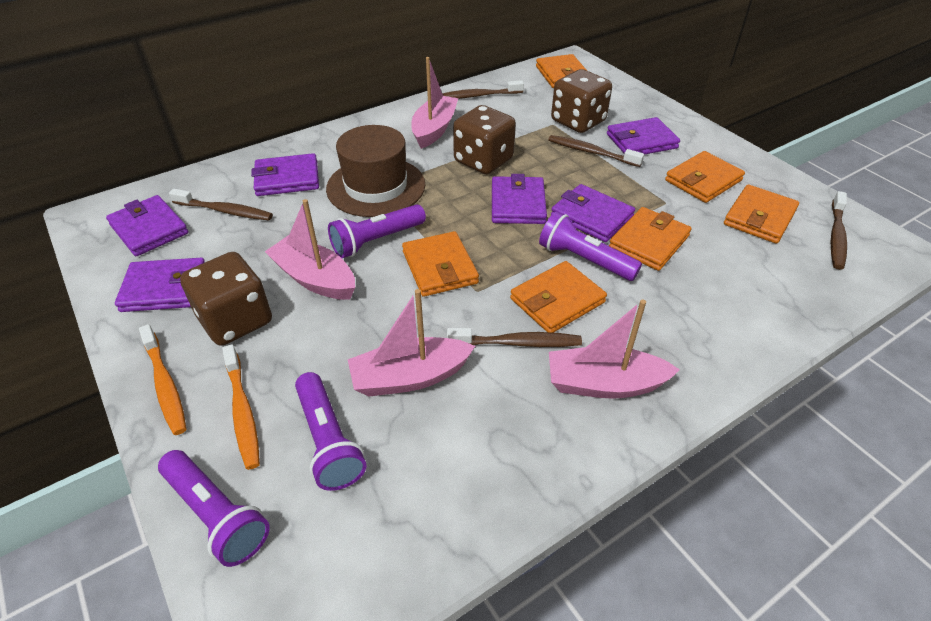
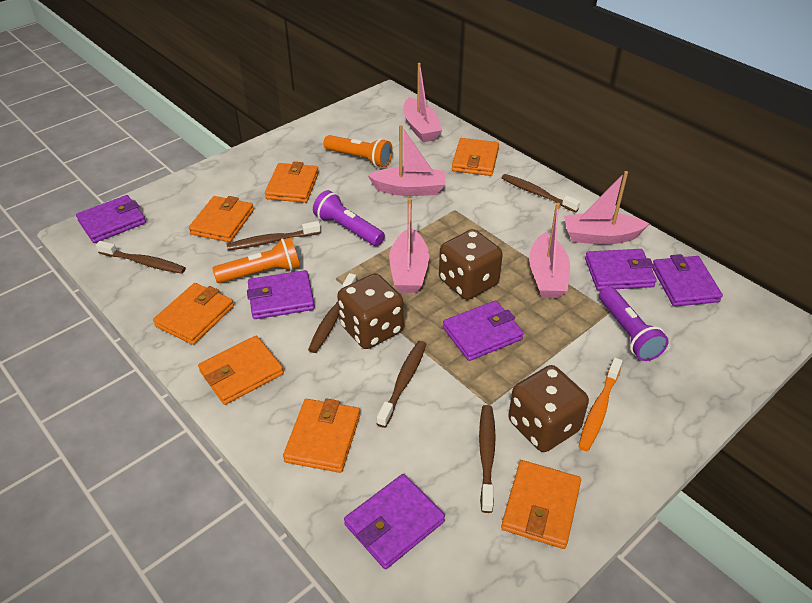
brown hat: 1 -> 0
brown toothbrush: 5 -> 6
orange flashlight: 0 -> 2
orange toothbrush: 2 -> 1
orange wallet: 6 -> 7
pink boat: 4 -> 5
purple flashlight: 4 -> 2

